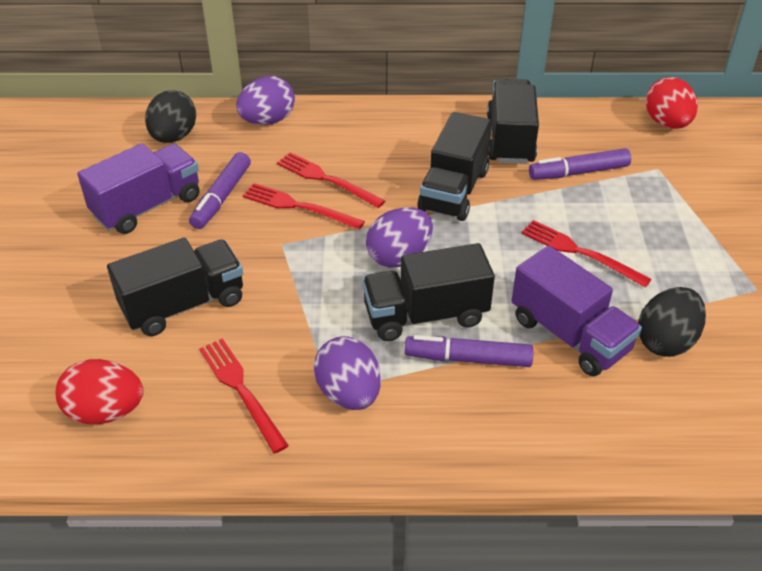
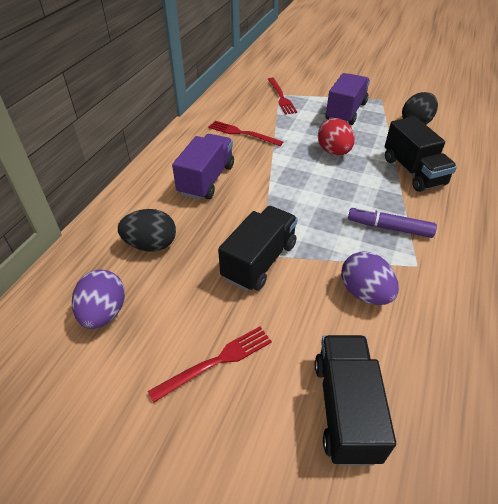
black truck: 4 -> 3
purple egg: 3 -> 2
purple marker: 3 -> 1
red egg: 2 -> 1
red fork: 4 -> 3

